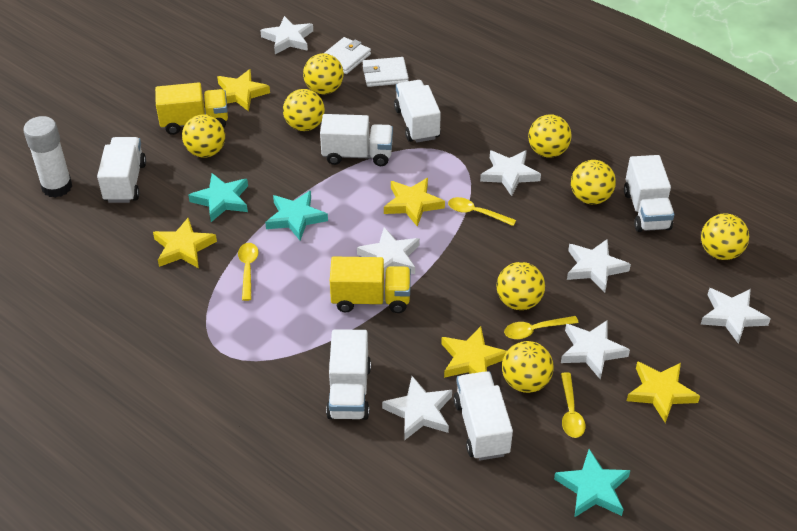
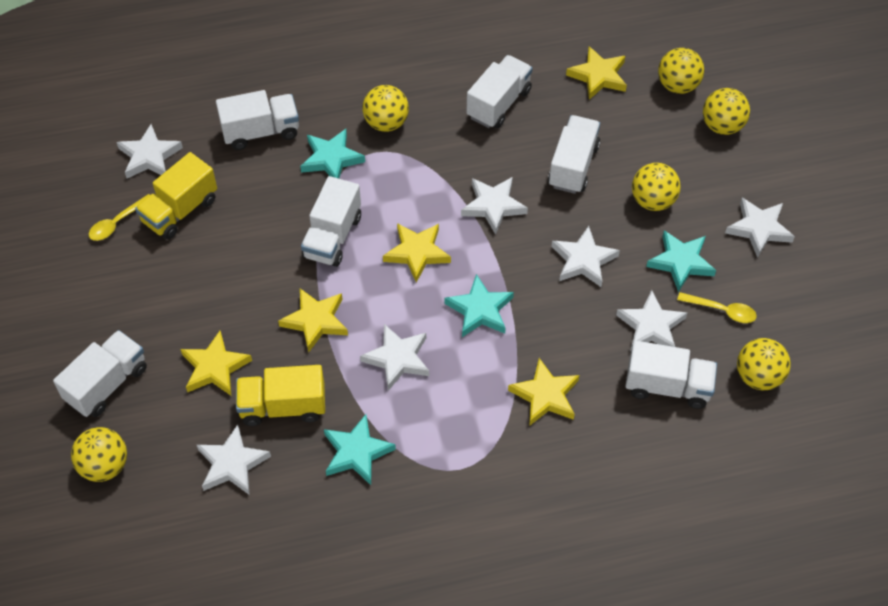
turquoise star: 3 -> 4
white glue stick: 1 -> 0
white wallet: 2 -> 0
yellow ball: 8 -> 6
yellow spoon: 4 -> 2

